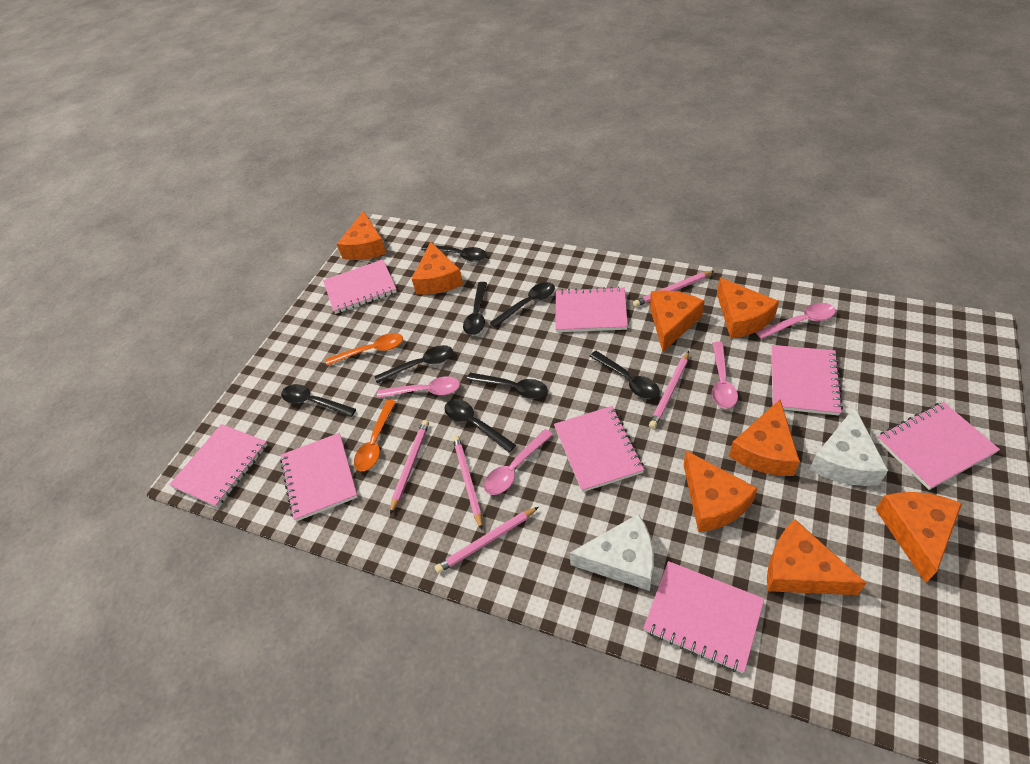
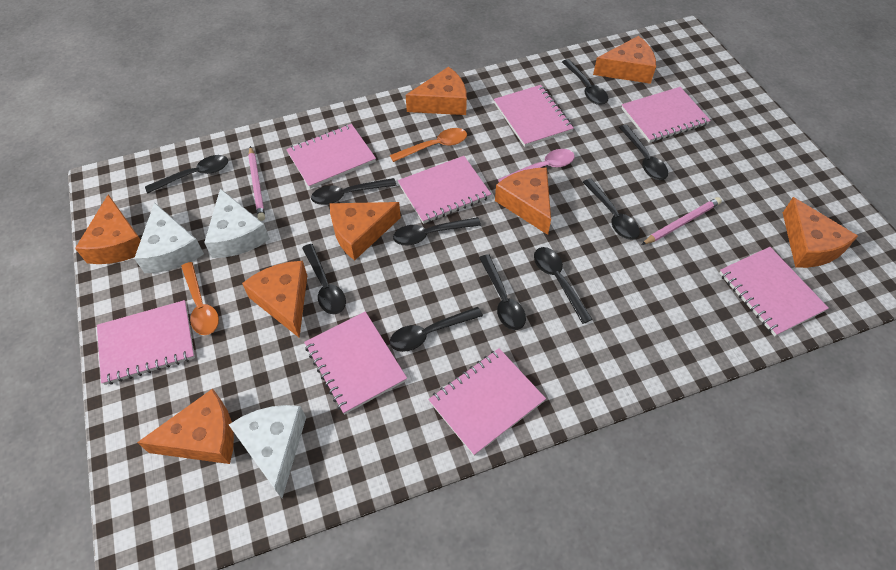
black spoon: 8 -> 10
pink pencil: 5 -> 2
pink spoon: 4 -> 1
white cheese: 2 -> 3

